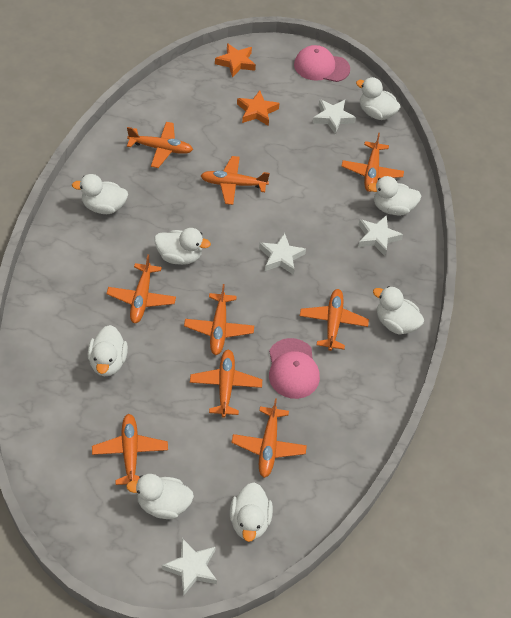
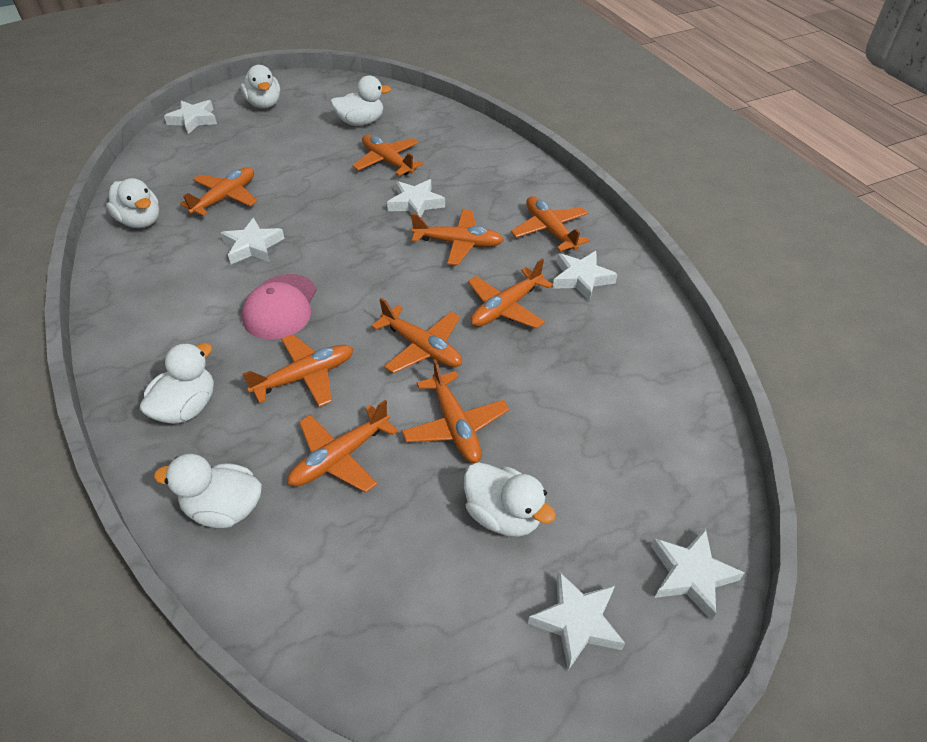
orange star: 2 -> 0
pink cap: 2 -> 1
white duck: 8 -> 6
white star: 4 -> 6

